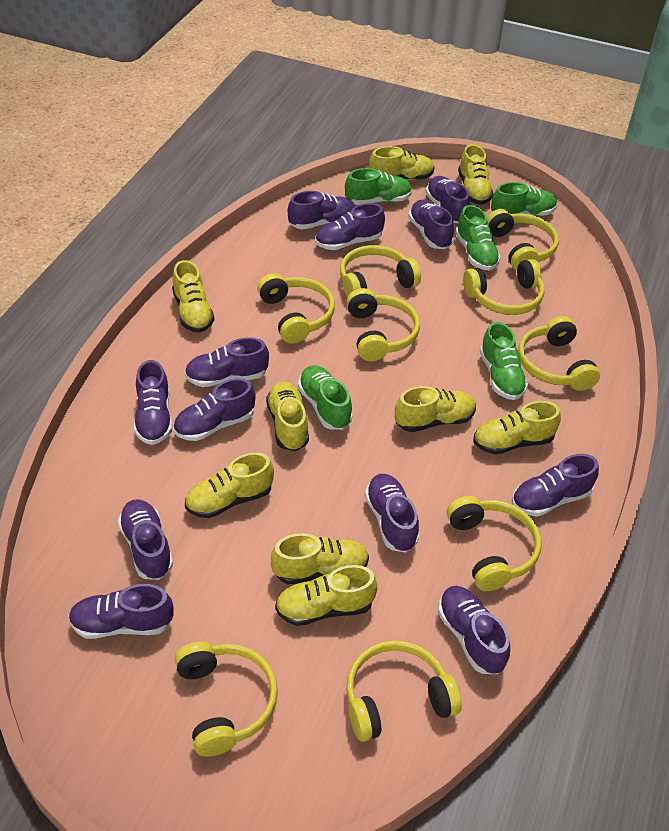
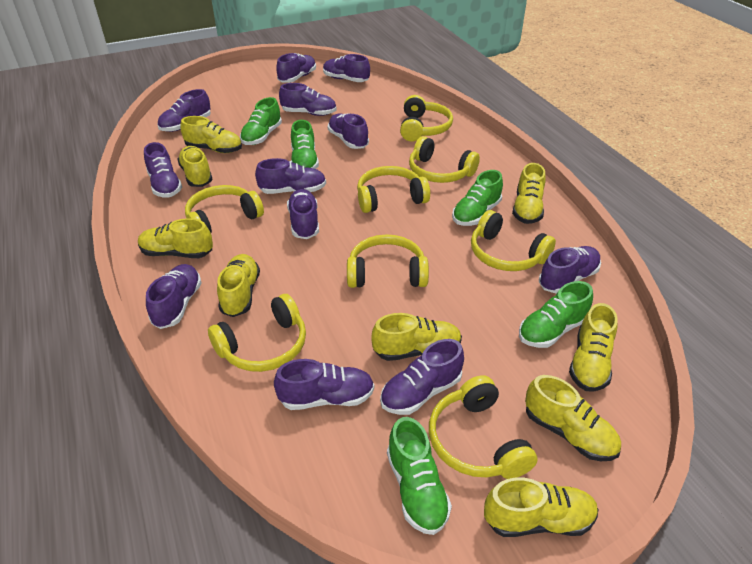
yellow headphones: 9 -> 8

